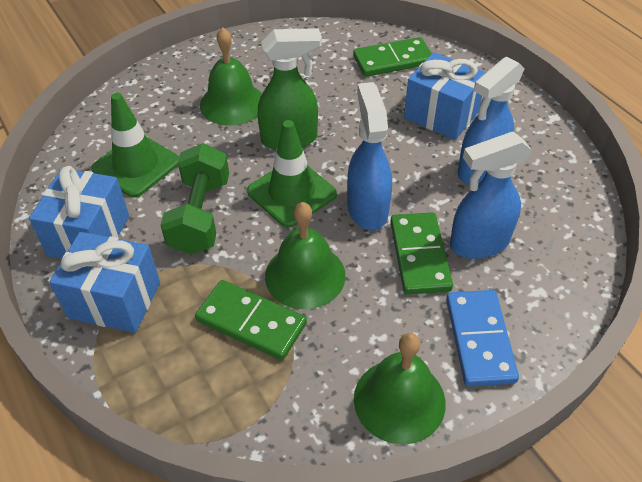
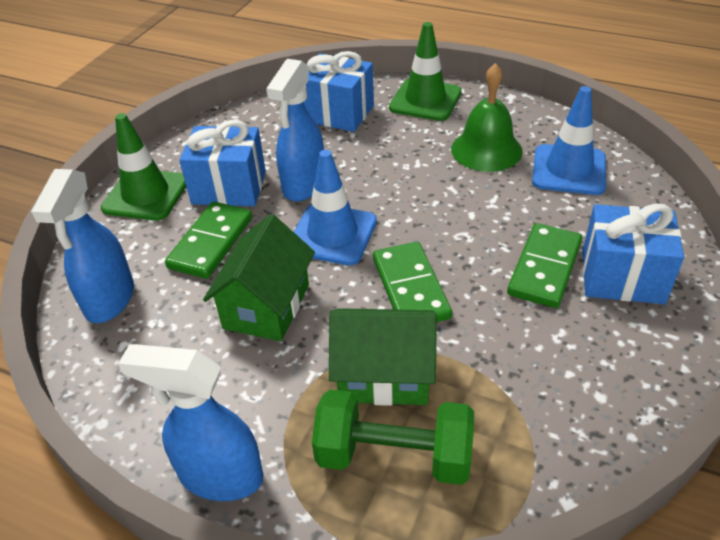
blue domino: 1 -> 0
blue traffic cone: 0 -> 2
green bell: 3 -> 1
green house: 0 -> 2
green spray bottle: 1 -> 0

